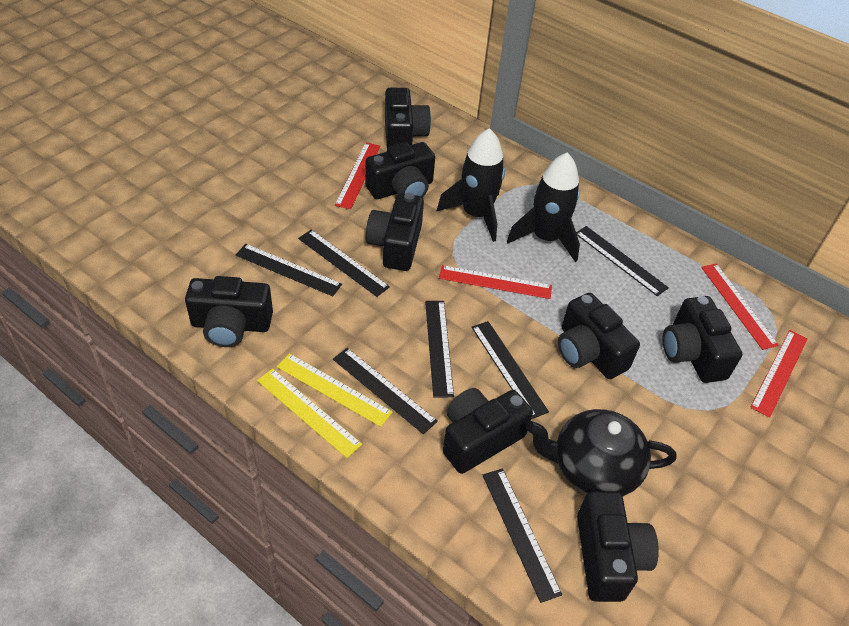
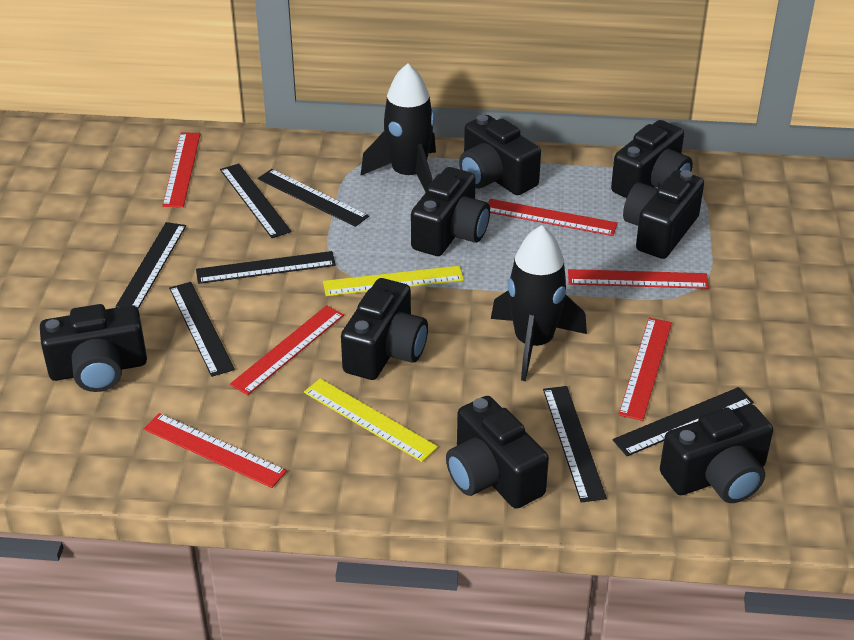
black teapot: 1 -> 0
red ruler: 4 -> 6

